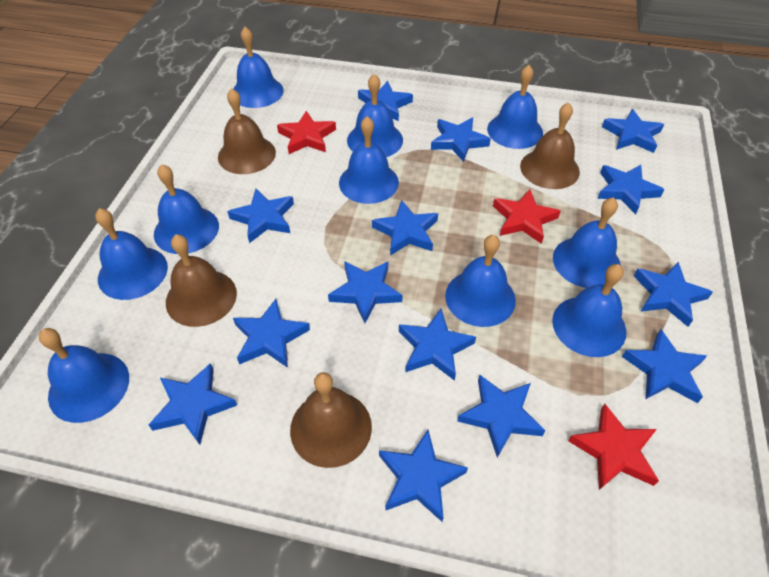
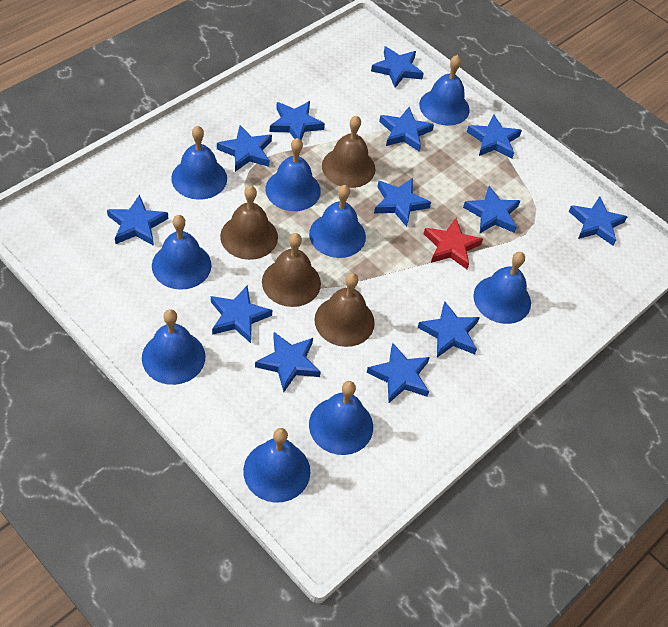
blue bell: 10 -> 9
blue star: 14 -> 13
red star: 3 -> 1

